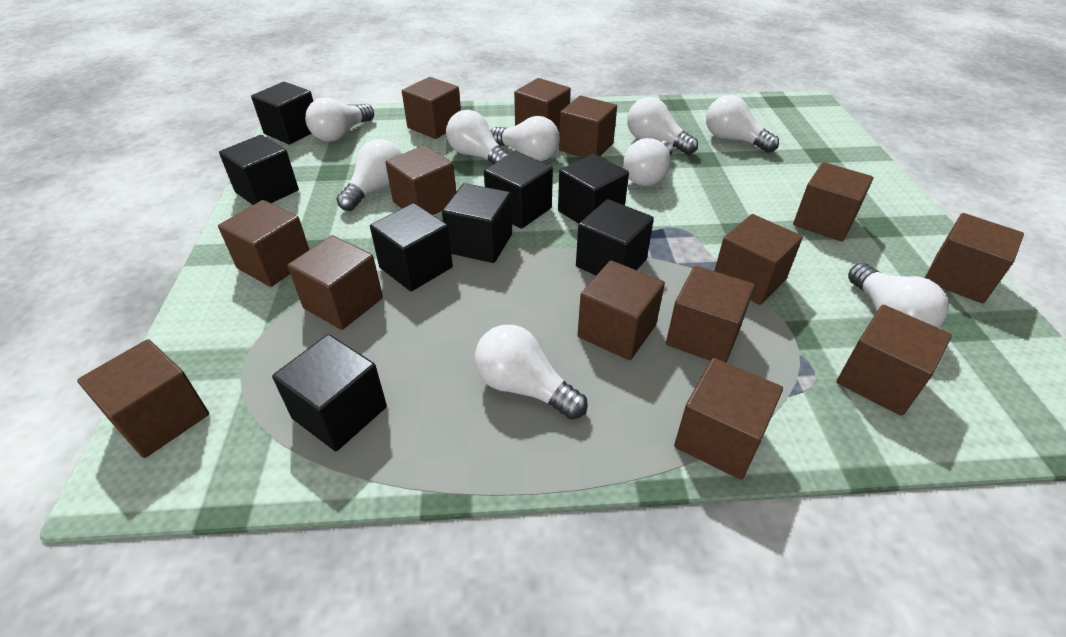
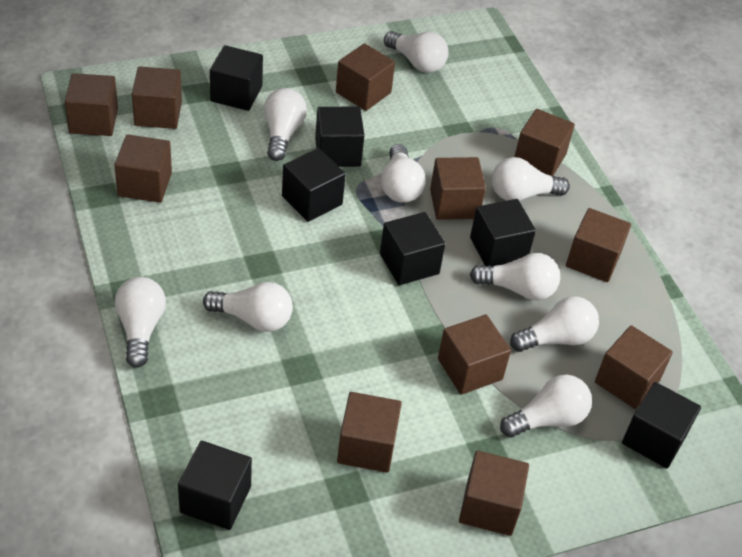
black cube: 8 -> 7
brown cube: 14 -> 11

